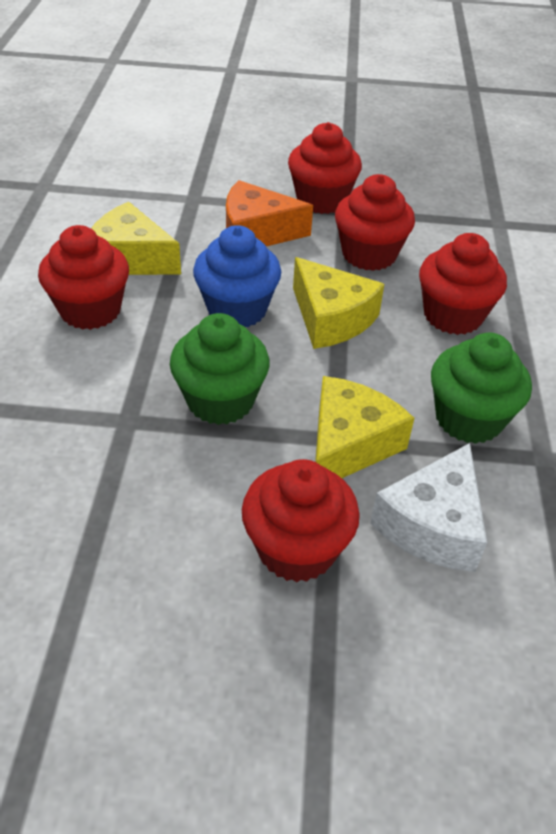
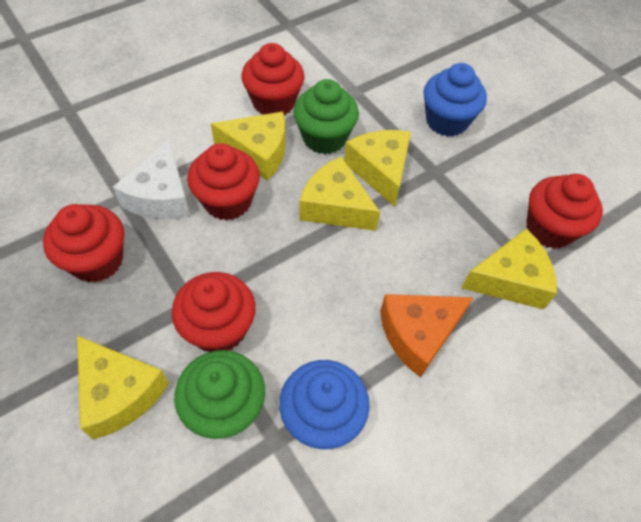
blue cupcake: 1 -> 2
yellow cheese: 3 -> 5

